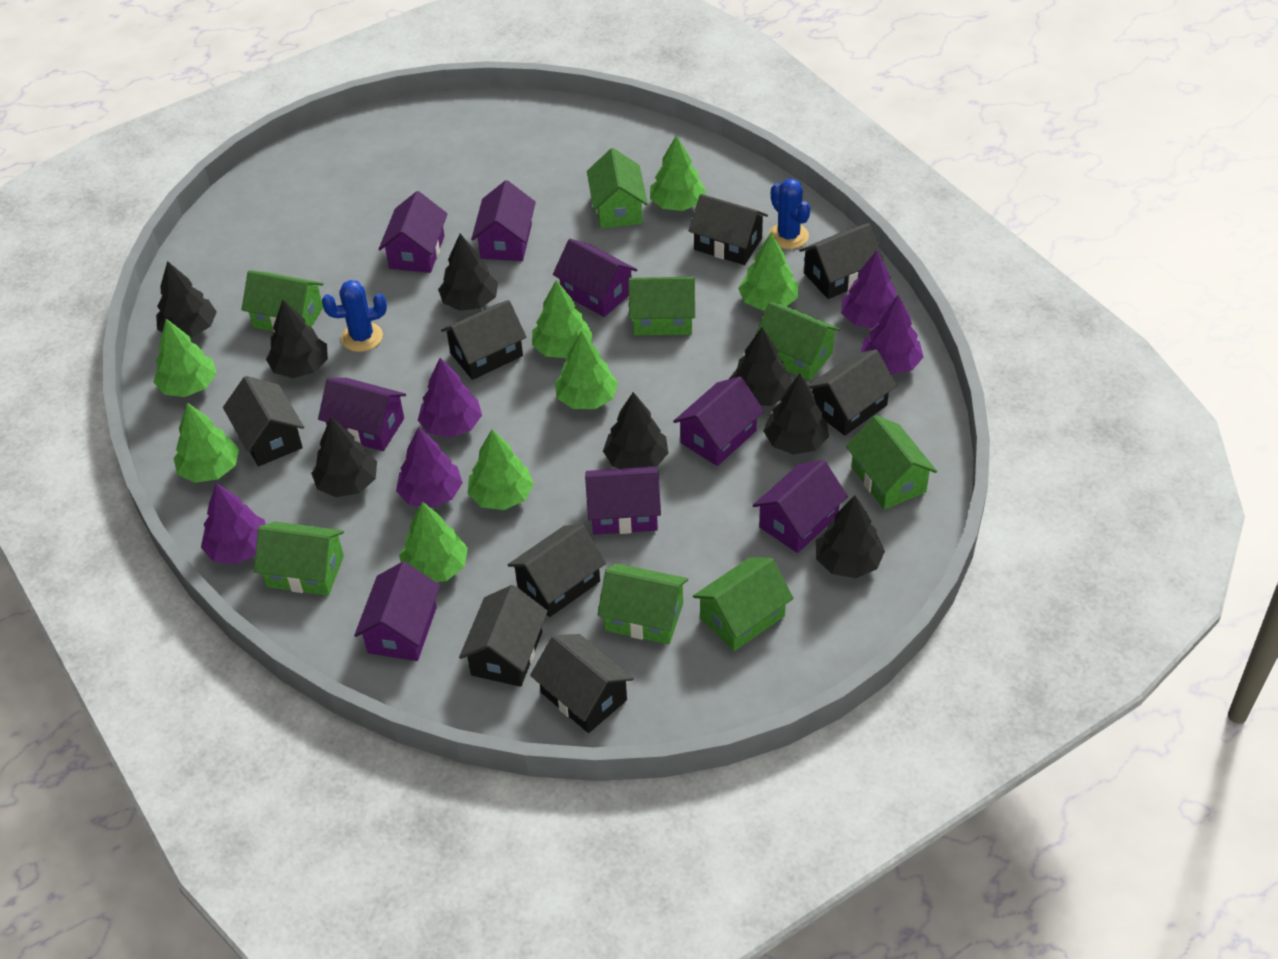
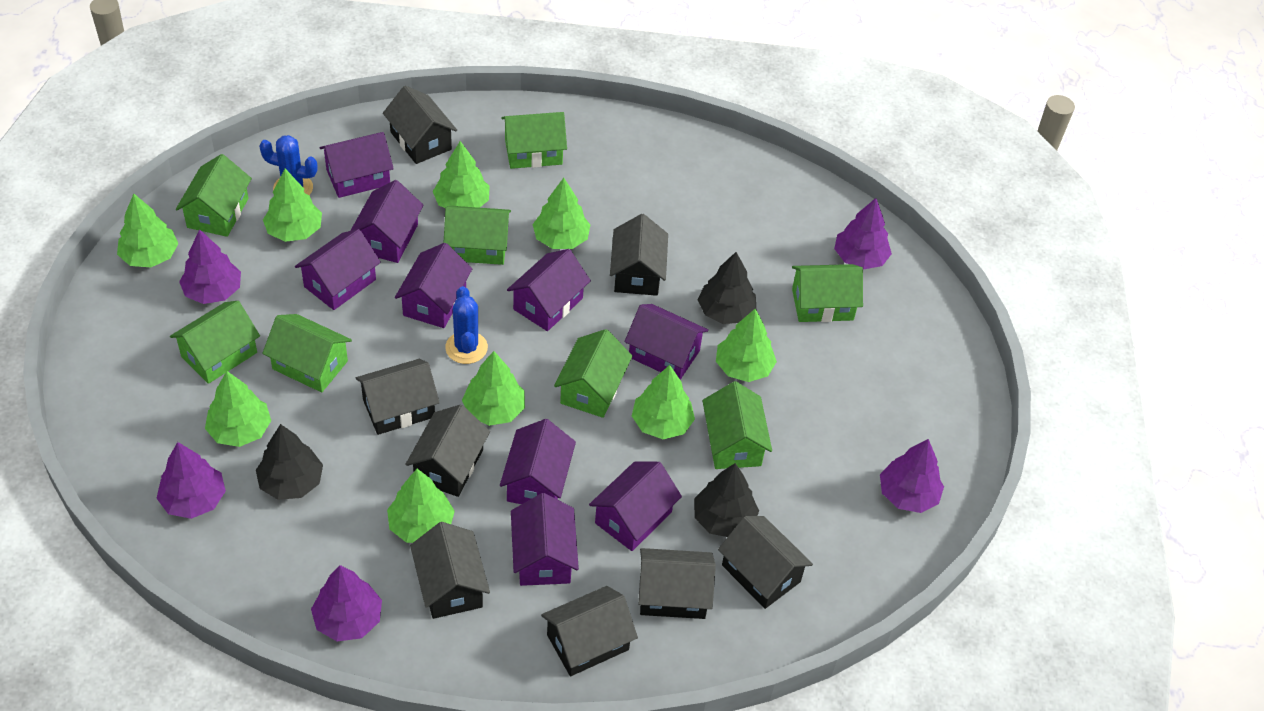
black tree: 8 -> 3
green tree: 8 -> 9
purple house: 8 -> 9

